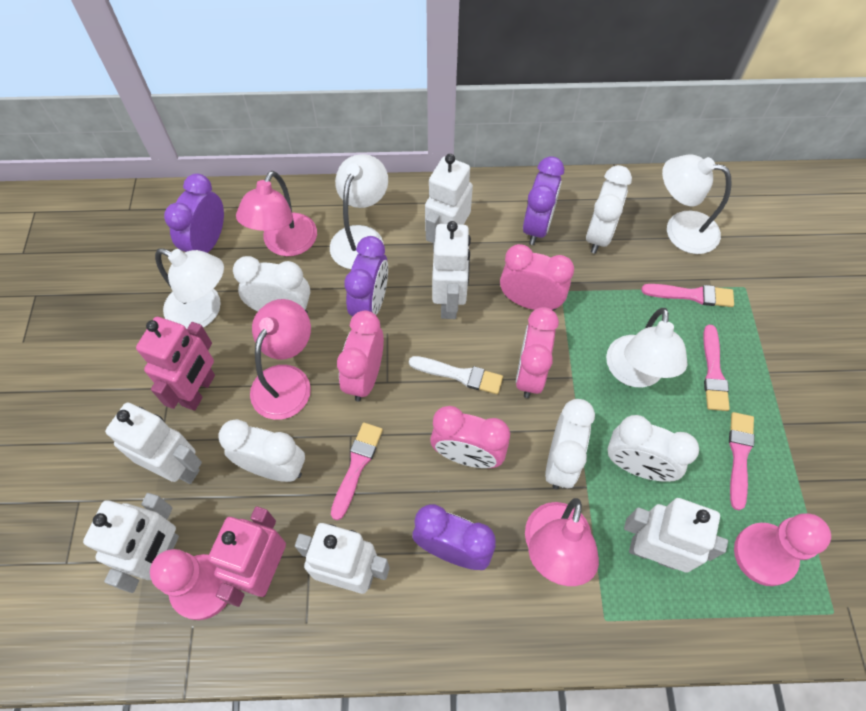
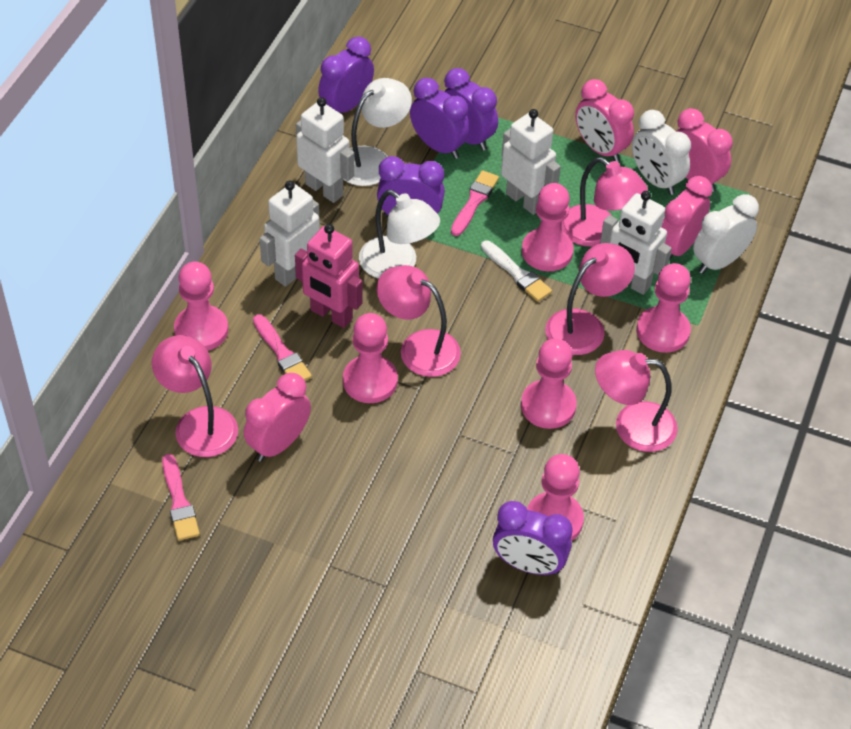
pink brush: 4 -> 3
pink lamp: 3 -> 5
pink pawn: 2 -> 6
pink robot: 2 -> 1
purple clock: 4 -> 5
white clock: 5 -> 2
white lamp: 4 -> 2
white robot: 6 -> 4

